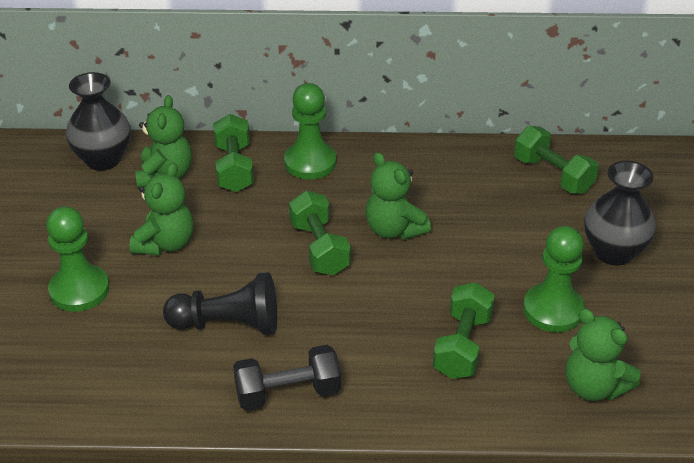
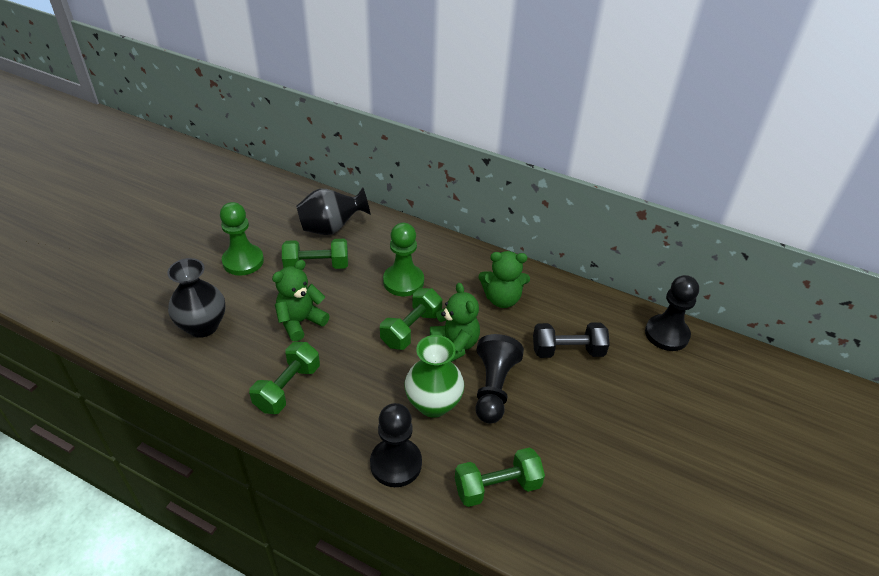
black pawn: 1 -> 3
green pawn: 3 -> 2
green teddy bear: 4 -> 3
green vase: 0 -> 1

